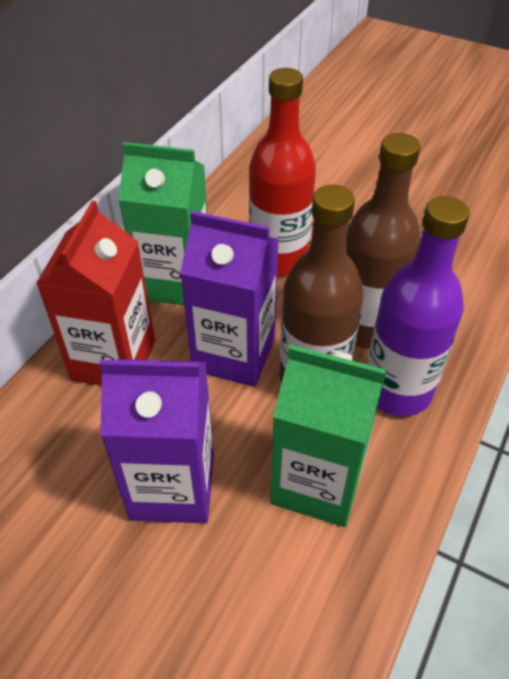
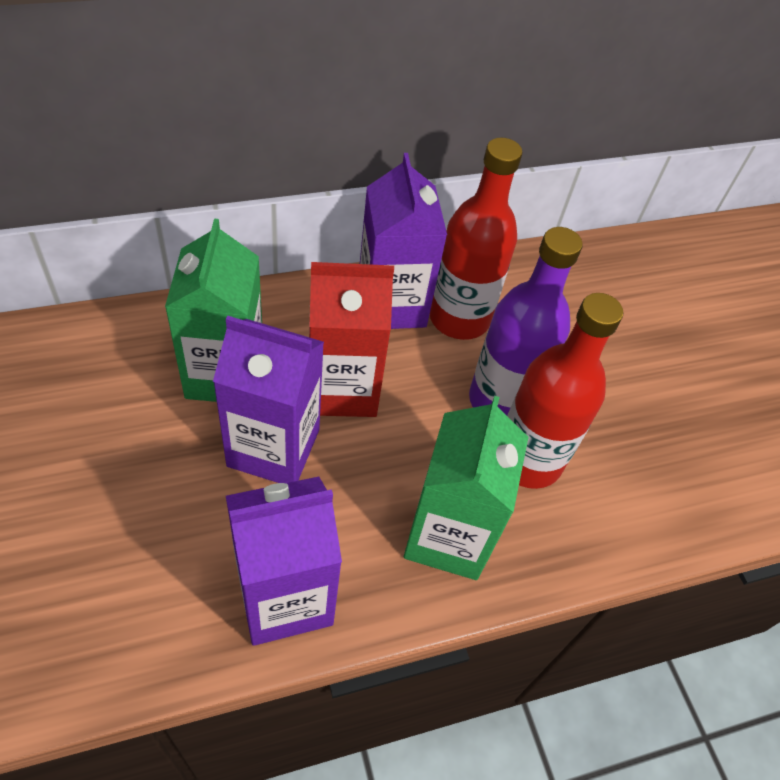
brown bottle: 2 -> 0
purple carton: 2 -> 3
red bottle: 1 -> 2

